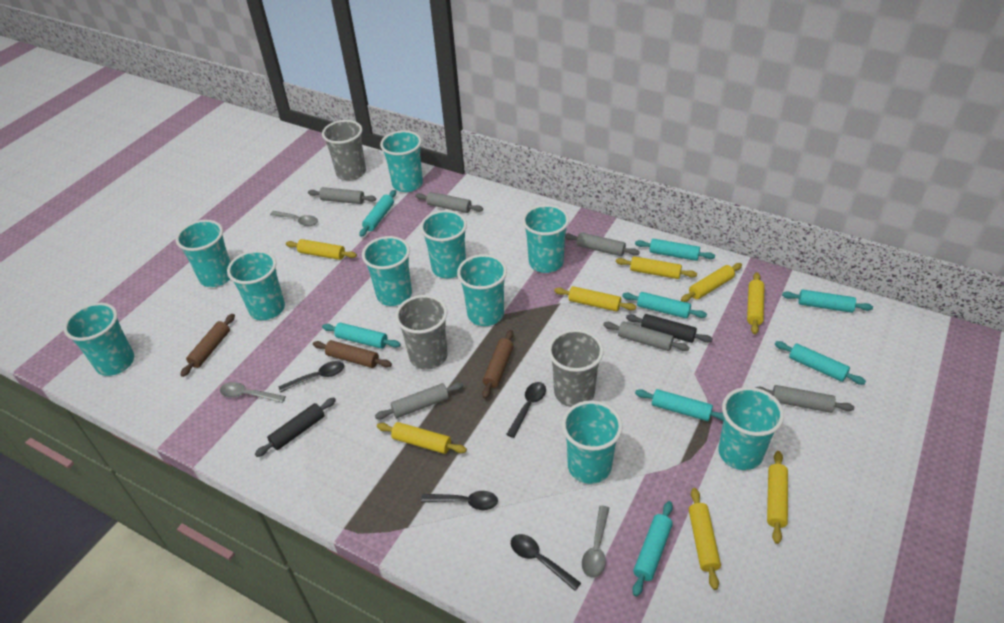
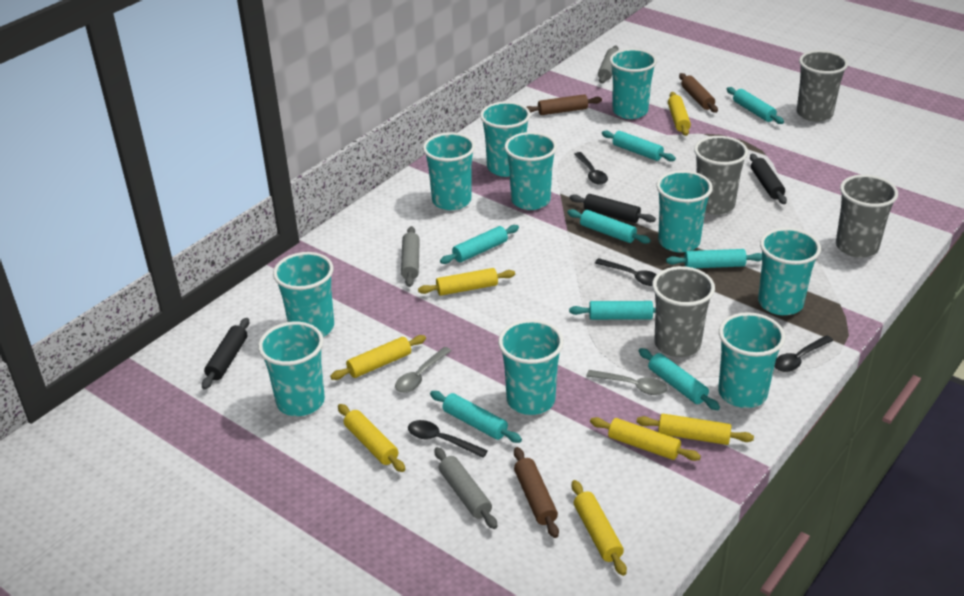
black rolling pin: 2 -> 3
grey cup: 3 -> 4
grey rolling pin: 6 -> 3
grey spoon: 3 -> 2
yellow rolling pin: 8 -> 7

